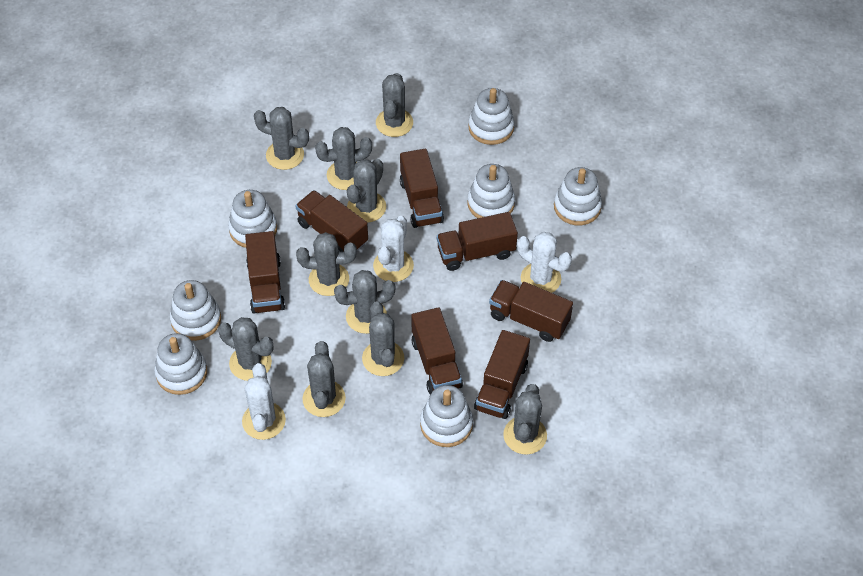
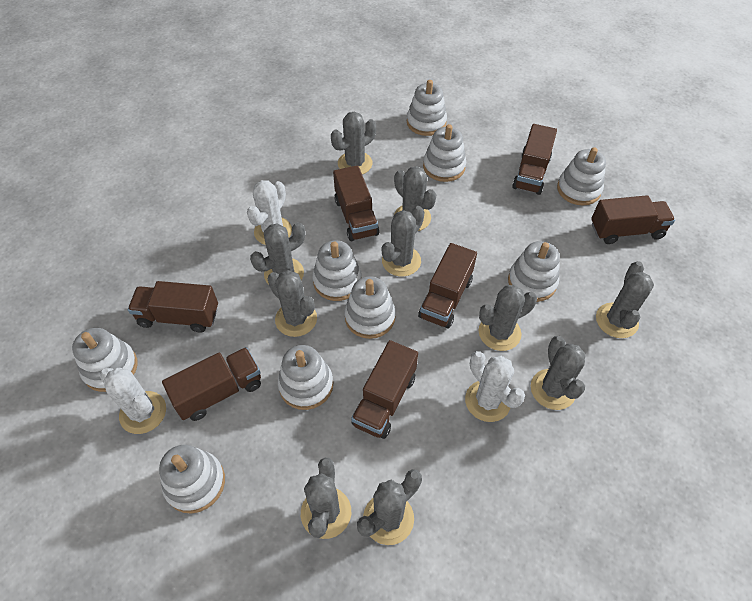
white stacking toy: 7 -> 9

